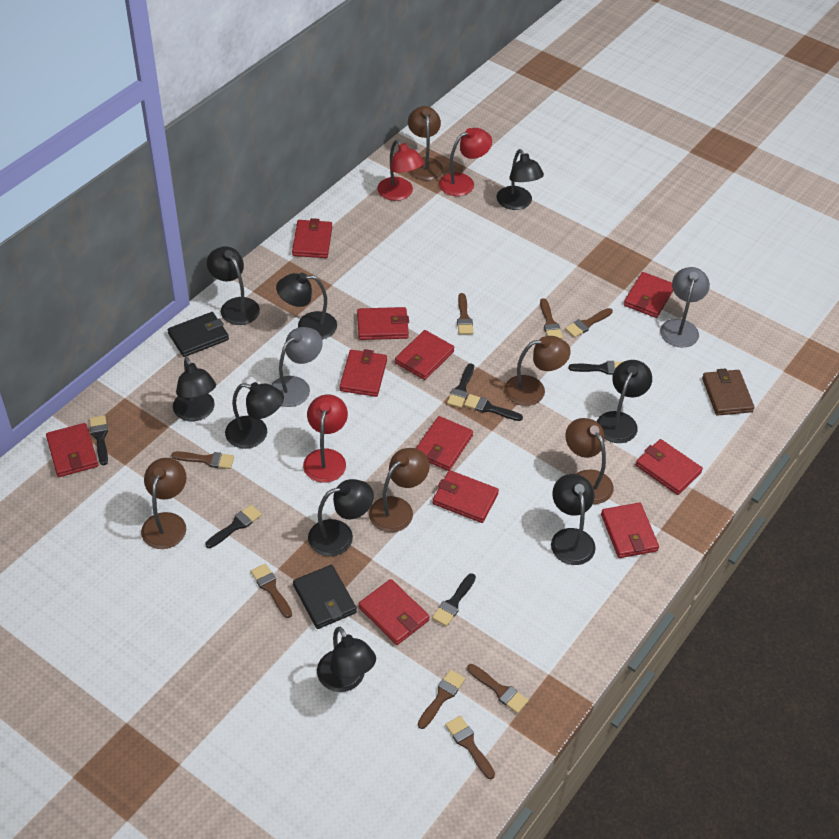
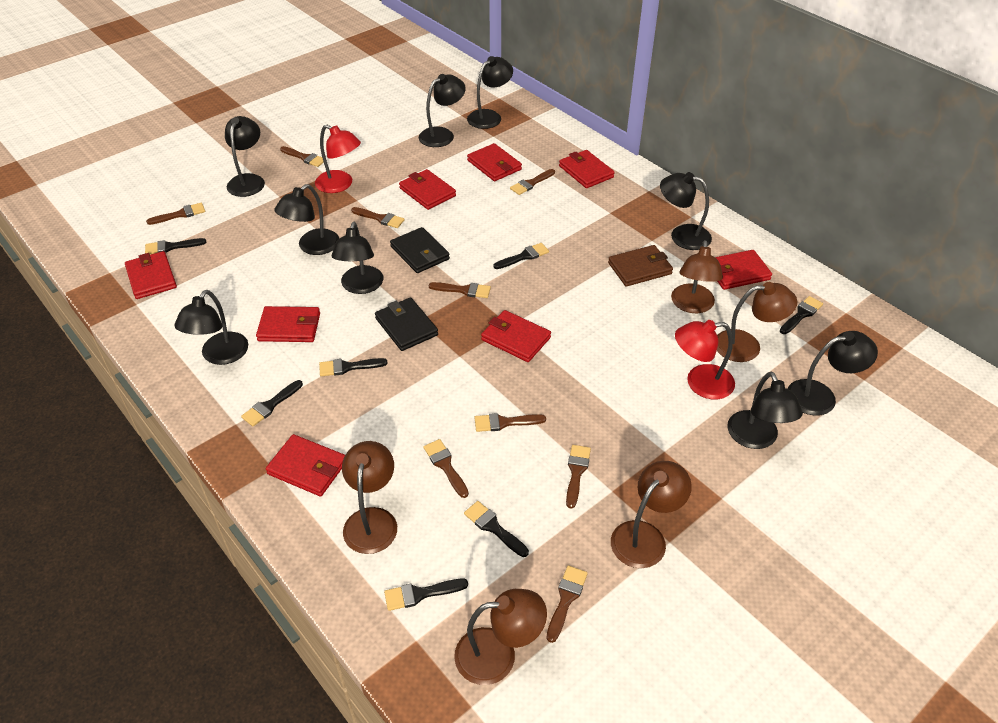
black brush: 6 -> 7
brown brush: 8 -> 9
grey lamp: 2 -> 0
red lamp: 3 -> 2
red wallet: 11 -> 8

